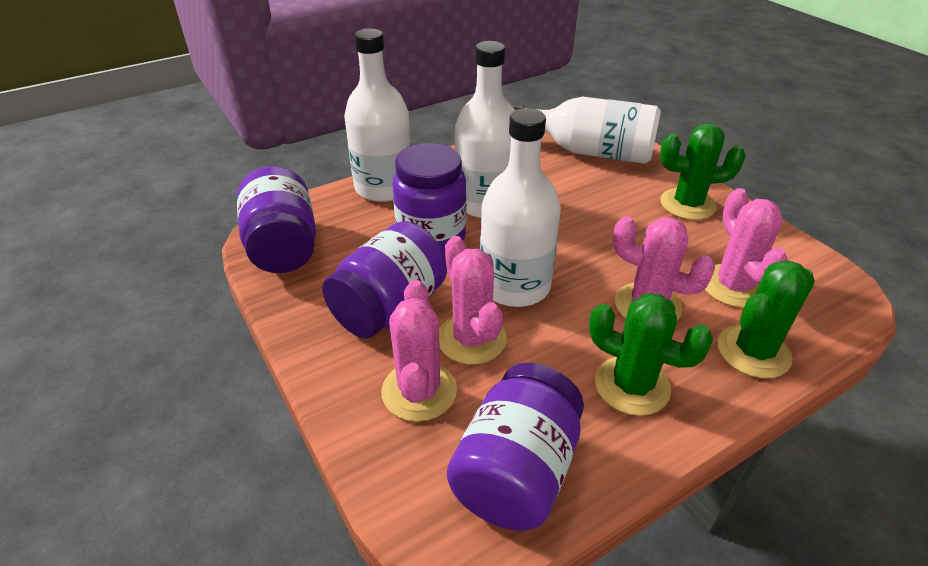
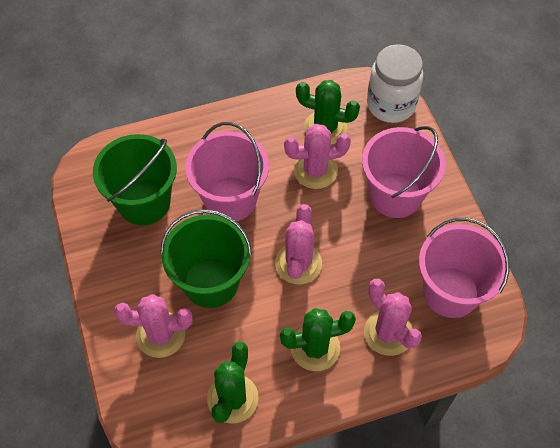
green bucket: 0 -> 2
pink bucket: 0 -> 3
purple jar: 4 -> 0
white bottle: 4 -> 0
white jar: 0 -> 1

